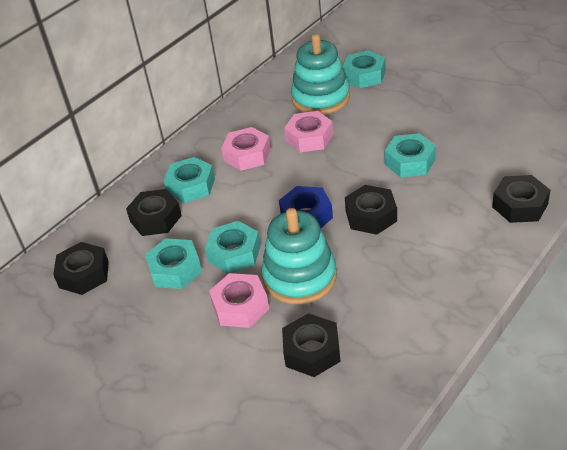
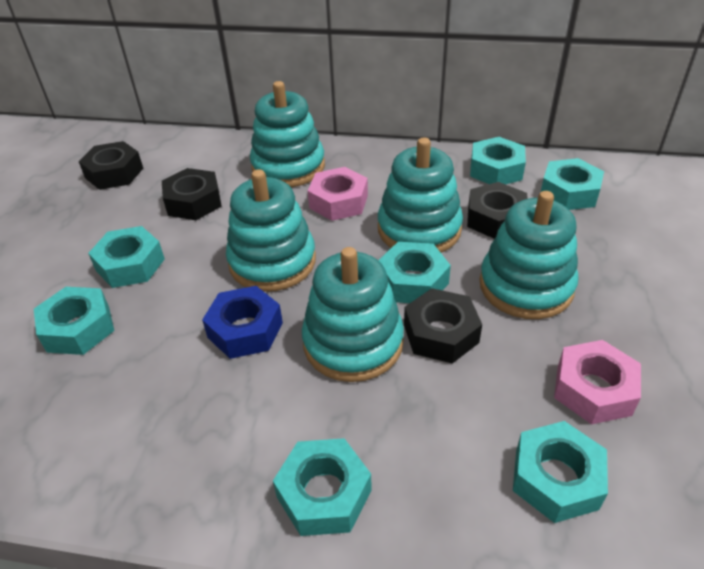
black nut: 5 -> 4
pink nut: 3 -> 2
turquoise nut: 5 -> 7
turquoise stacking toy: 2 -> 5

